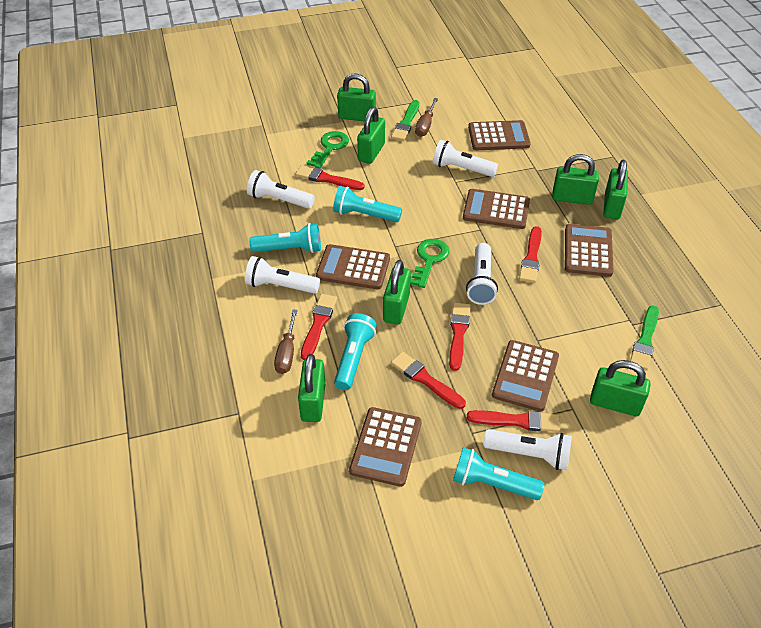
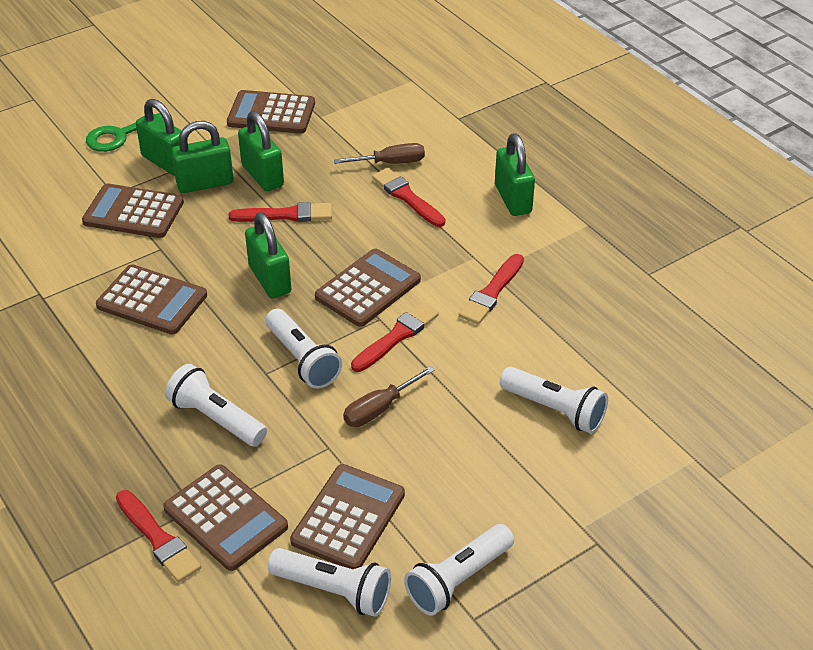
green brush: 2 -> 0
green key: 2 -> 1
green padlock: 7 -> 5
red brush: 6 -> 5
turquoise flashlight: 4 -> 0

